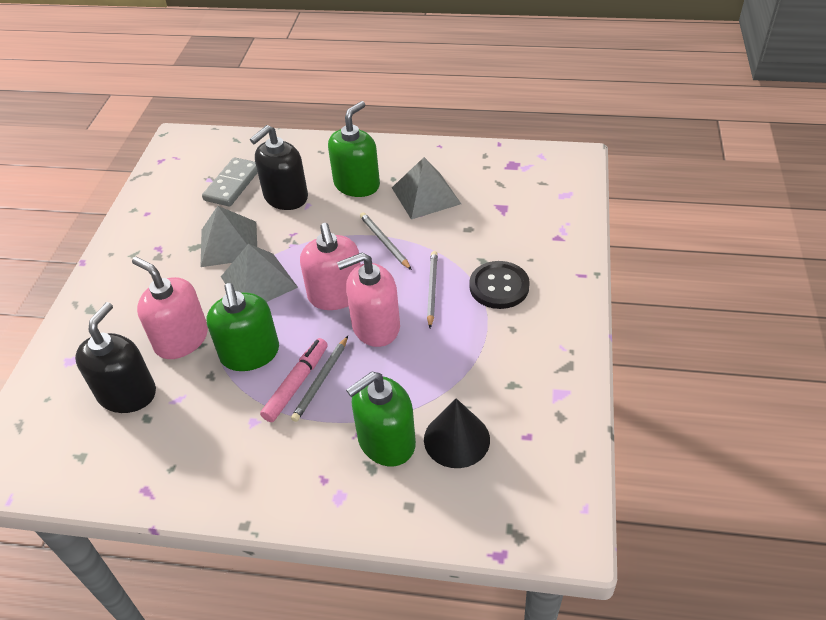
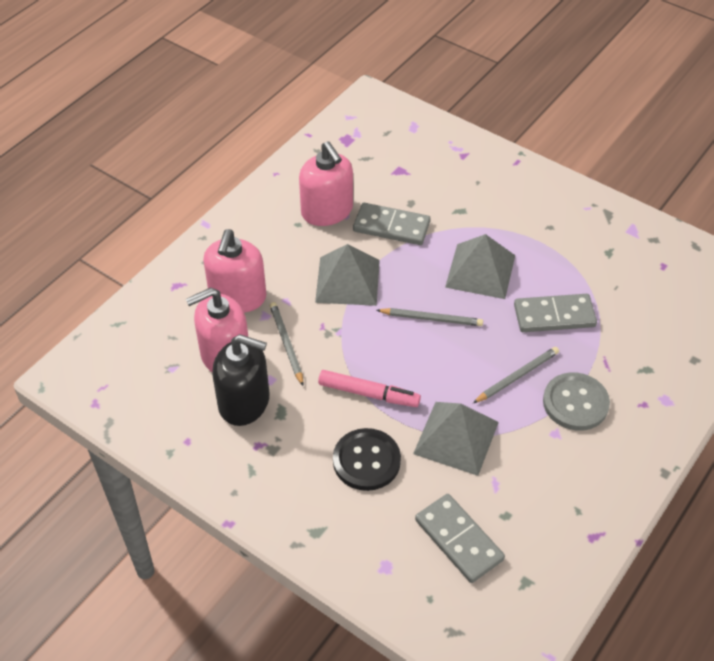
black cone: 1 -> 0
black soap dispenser: 2 -> 1
green soap dispenser: 3 -> 0
grey button: 0 -> 1
grey domino: 1 -> 3

